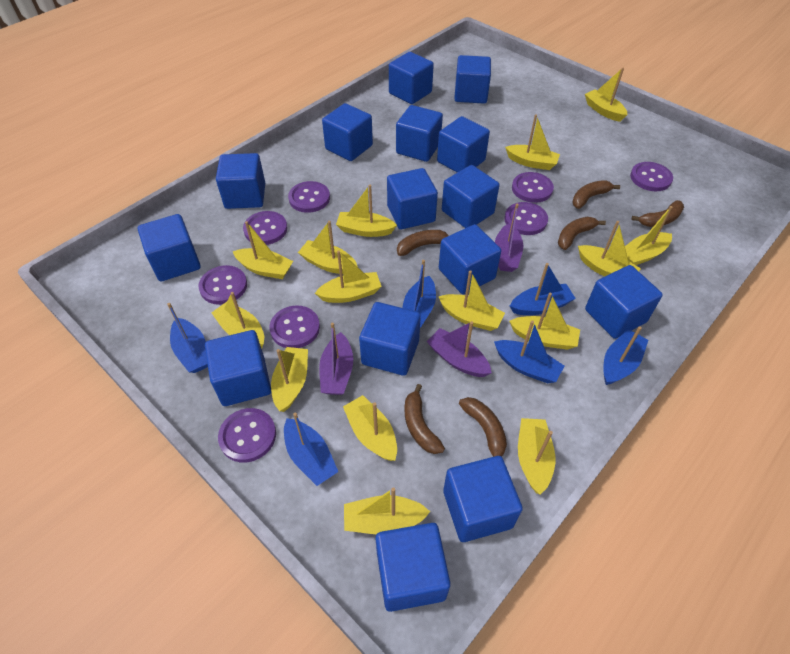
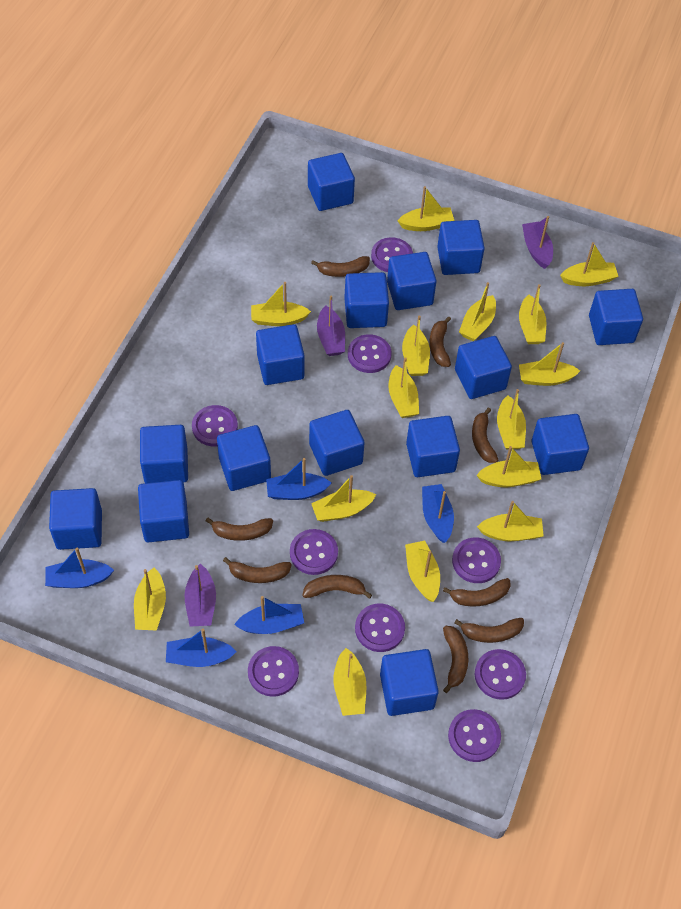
blue boat: 6 -> 5
brown banana: 6 -> 9
purple button: 8 -> 9

